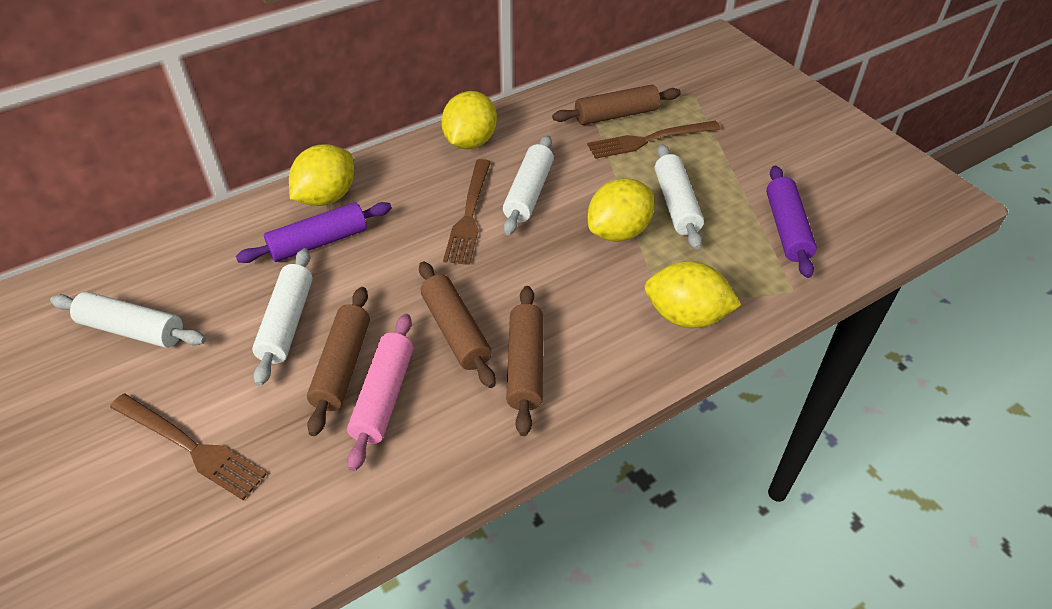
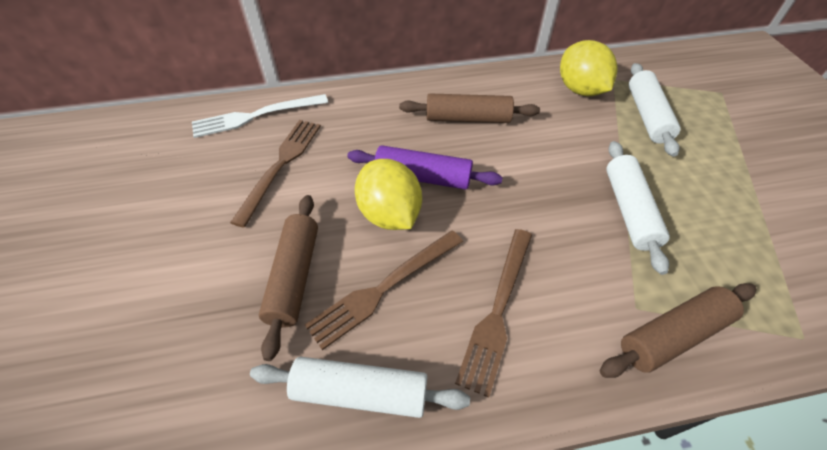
brown rolling pin: 4 -> 3
pink rolling pin: 1 -> 0
purple rolling pin: 2 -> 1
white fork: 0 -> 1
white rolling pin: 4 -> 3
yellow lemon: 4 -> 2

